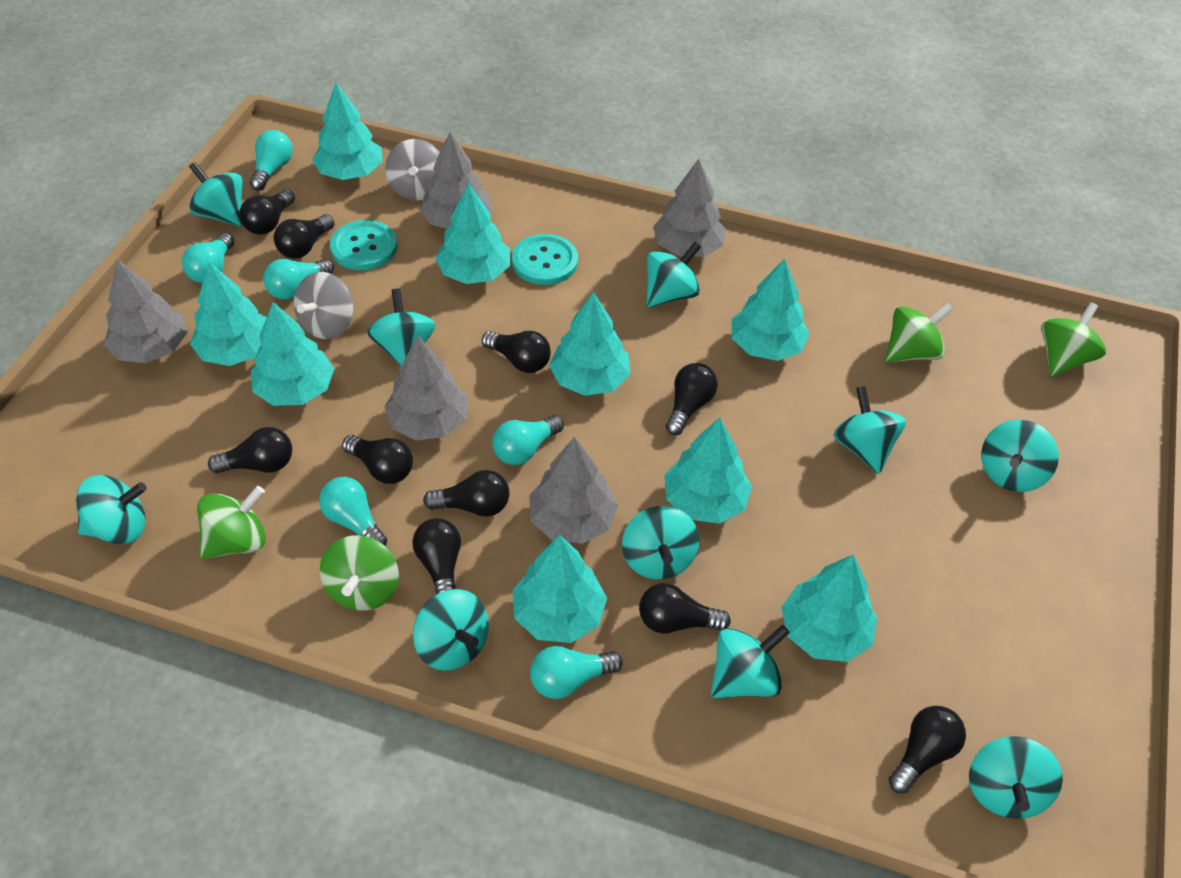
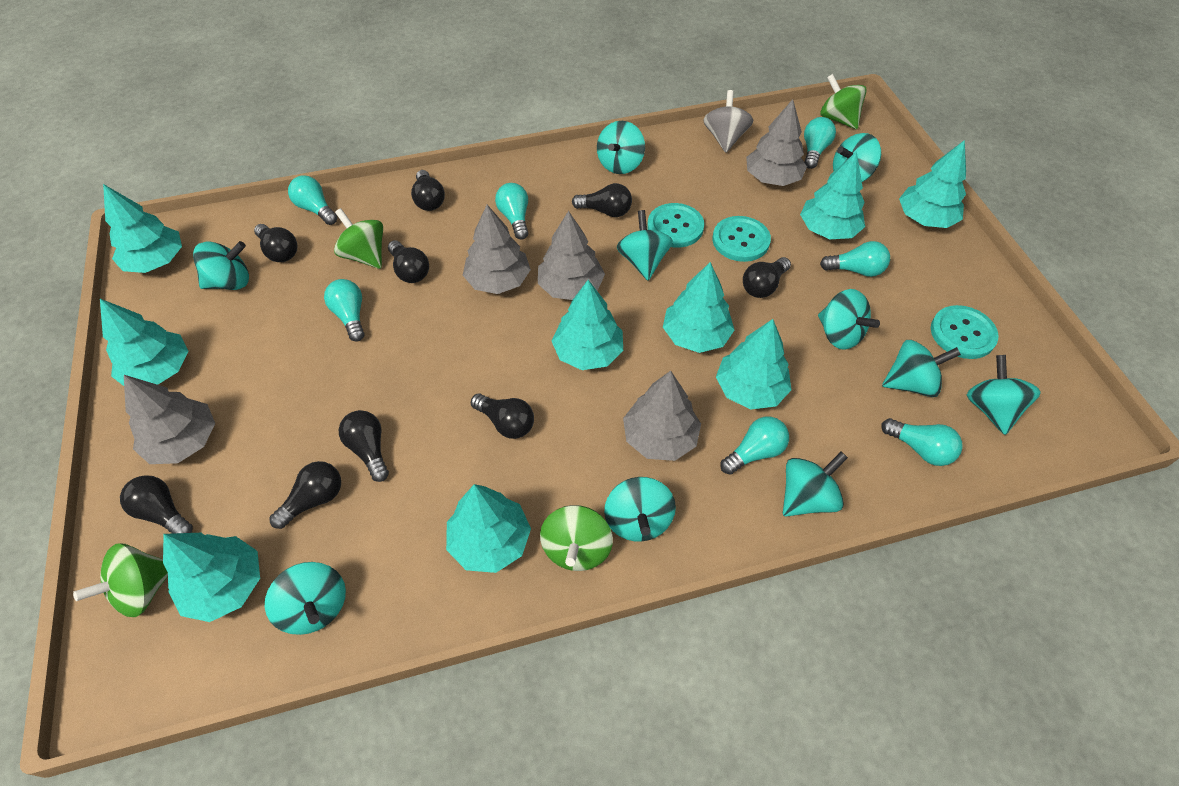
black light bulb: 10 -> 9
grey spinning top: 2 -> 1
turquoise button: 2 -> 3
turquoise light bulb: 6 -> 7

